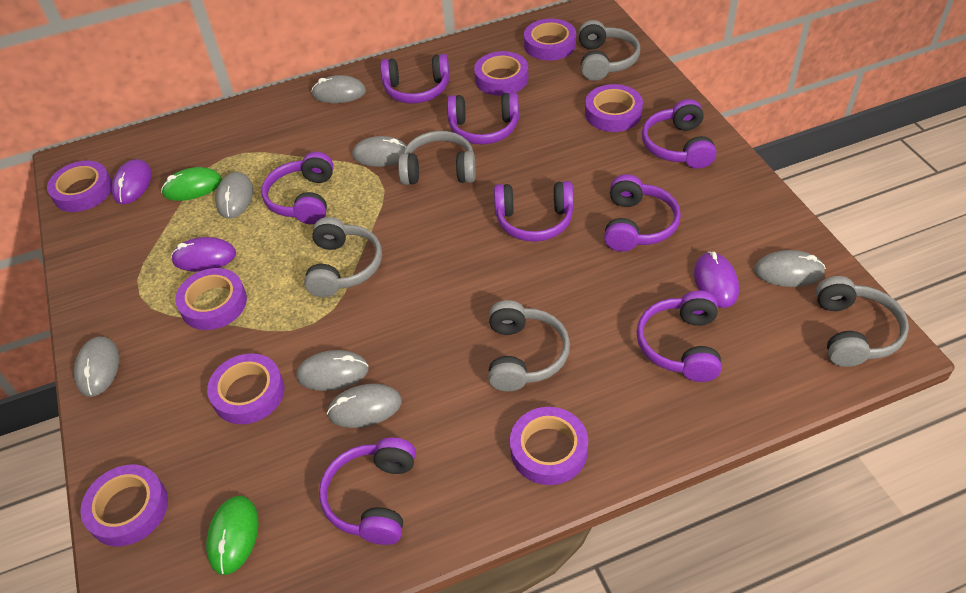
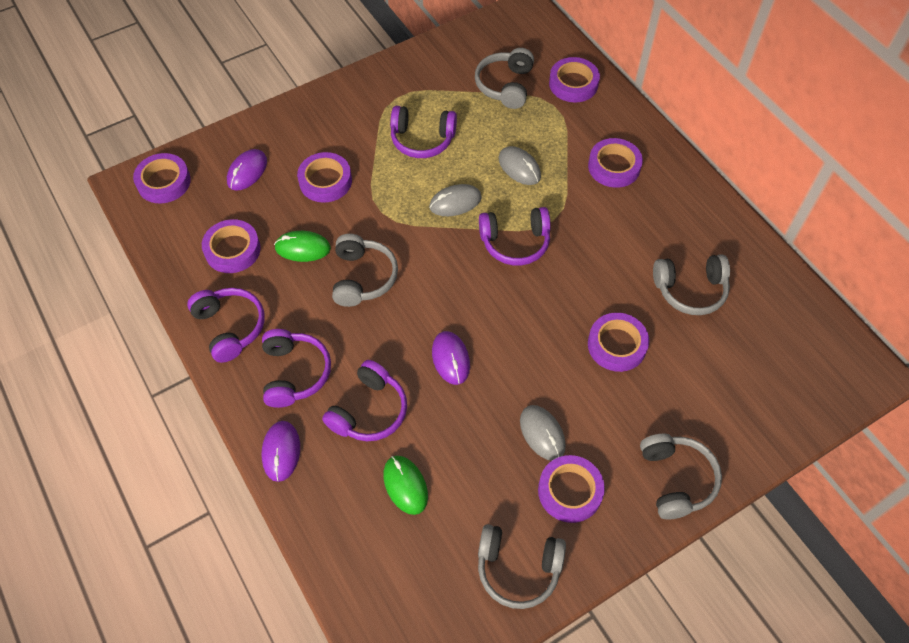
grey mouse: 7 -> 3
purple headphones: 8 -> 5
purple tape: 8 -> 7

